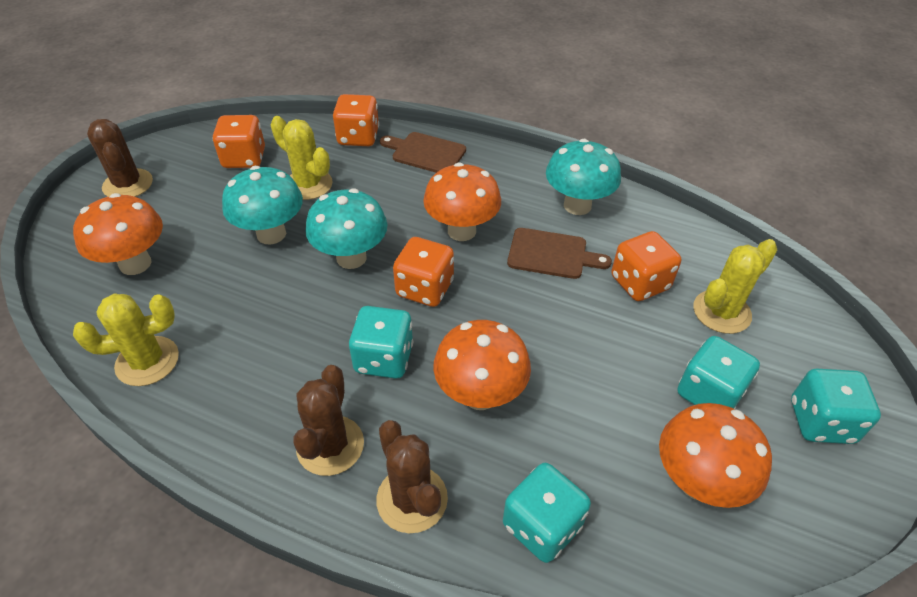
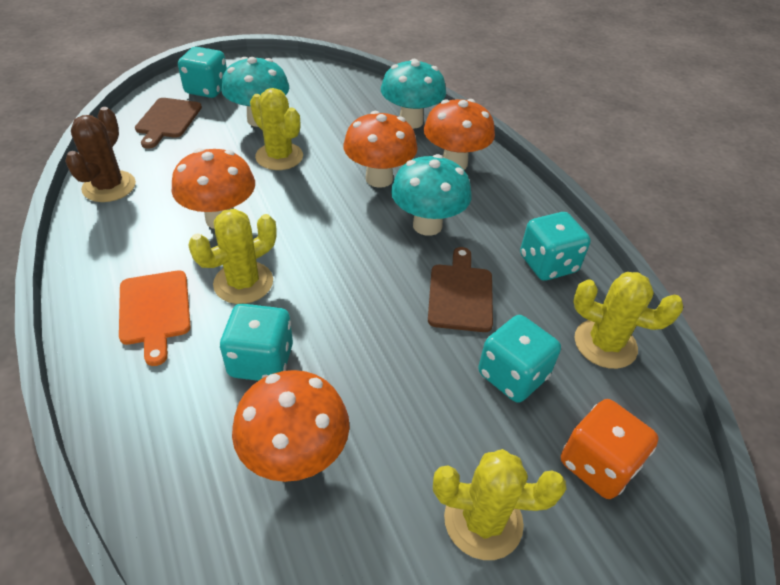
brown cactus: 3 -> 1
orange cutting board: 0 -> 1
orange dice: 4 -> 1
yellow cactus: 3 -> 4

